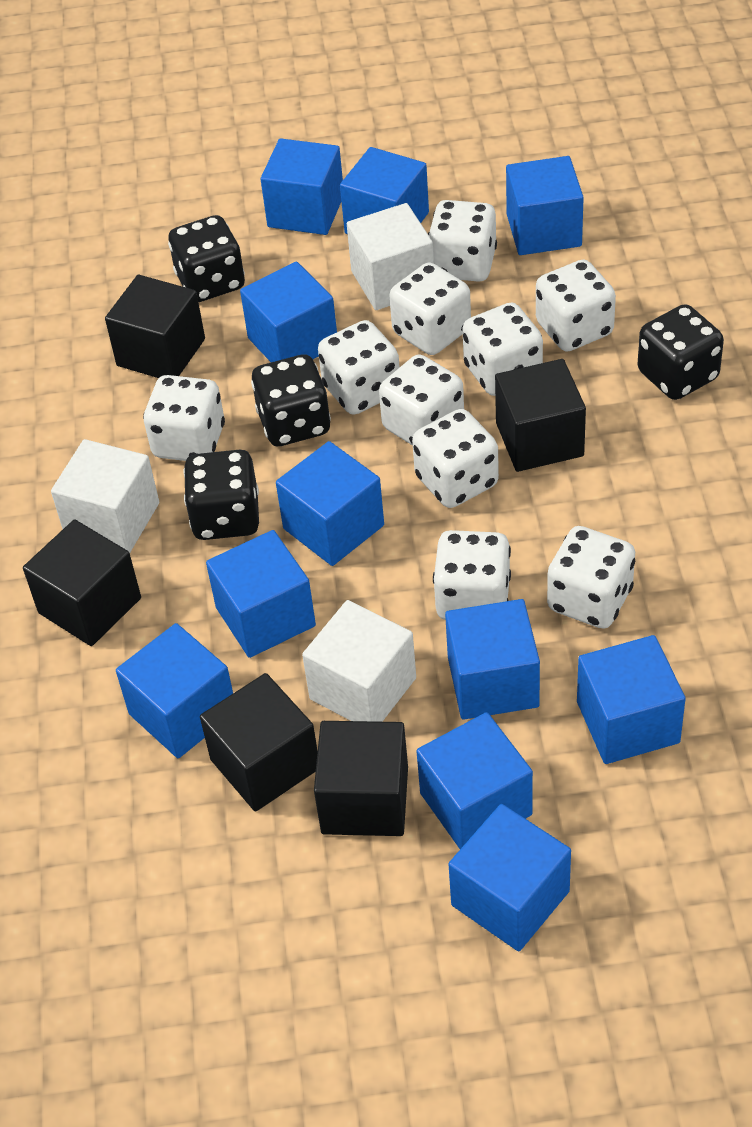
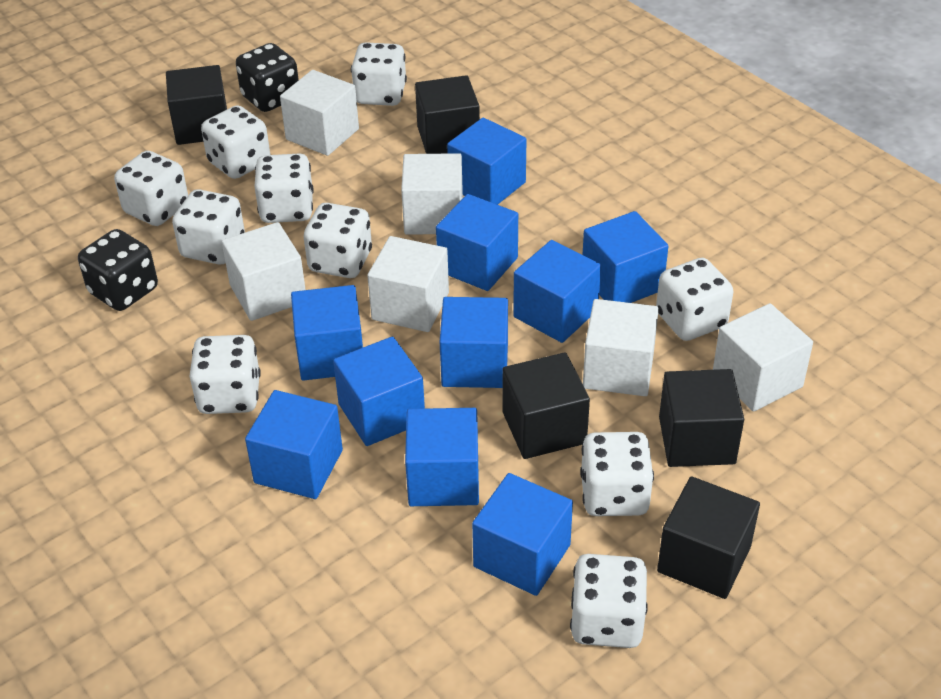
black dice: 4 -> 2
blue cube: 11 -> 10
white cube: 3 -> 6

